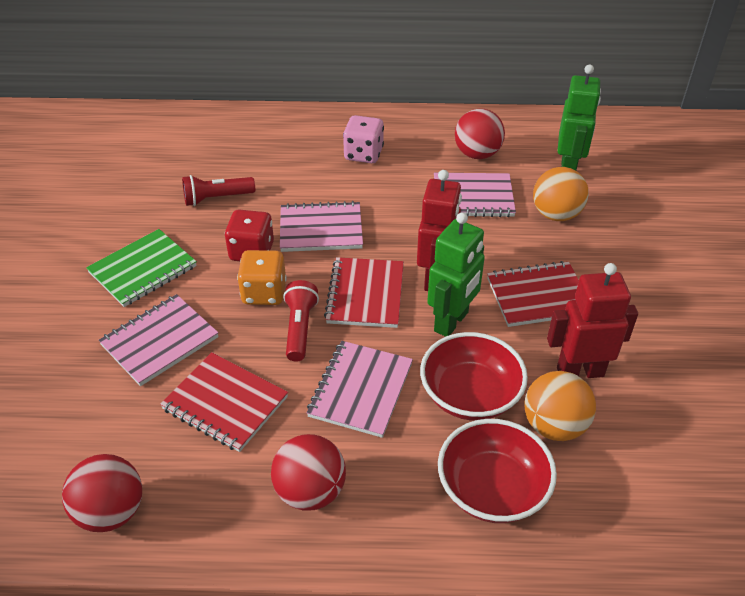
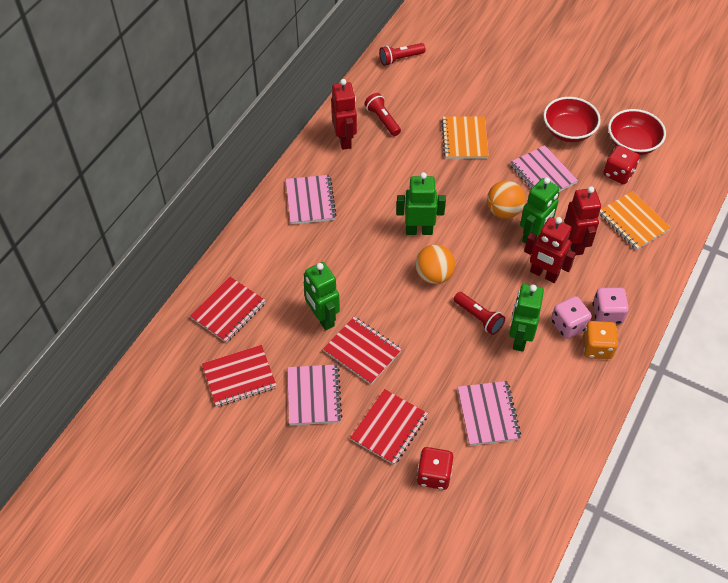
green notebook: 1 -> 0
green robot: 2 -> 4
orange notebook: 0 -> 2
pink dice: 1 -> 2
red ball: 3 -> 0
red dice: 1 -> 2
red flashlight: 2 -> 3
red notebook: 3 -> 4
red robot: 2 -> 3

